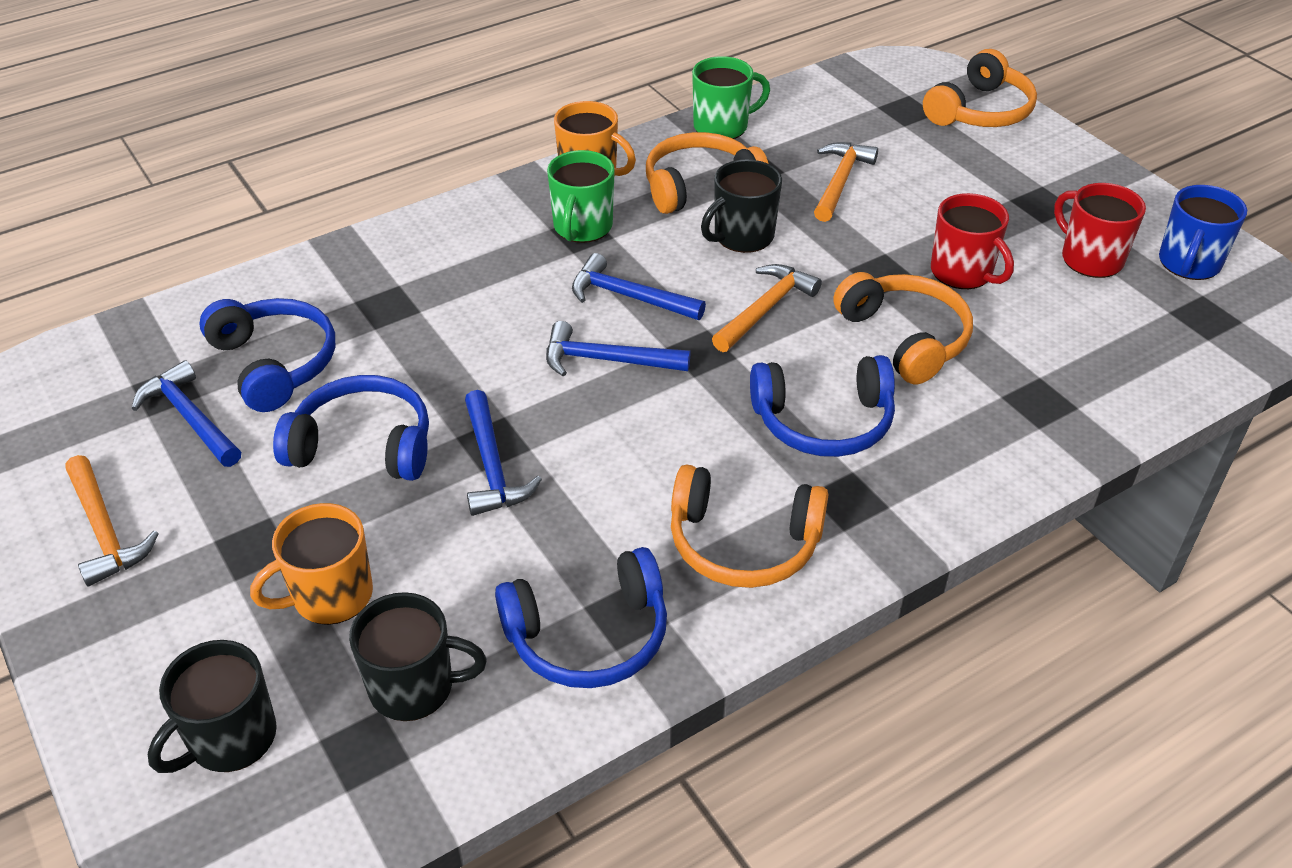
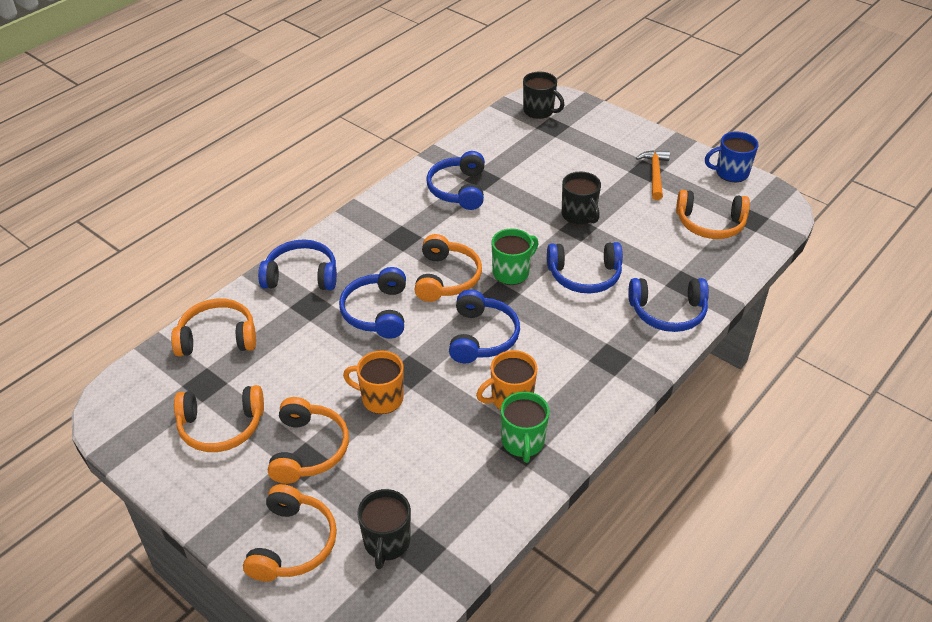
blue hammer: 4 -> 0
blue headphones: 4 -> 6
orange hammer: 3 -> 1
orange headphones: 4 -> 6
red mug: 2 -> 0

